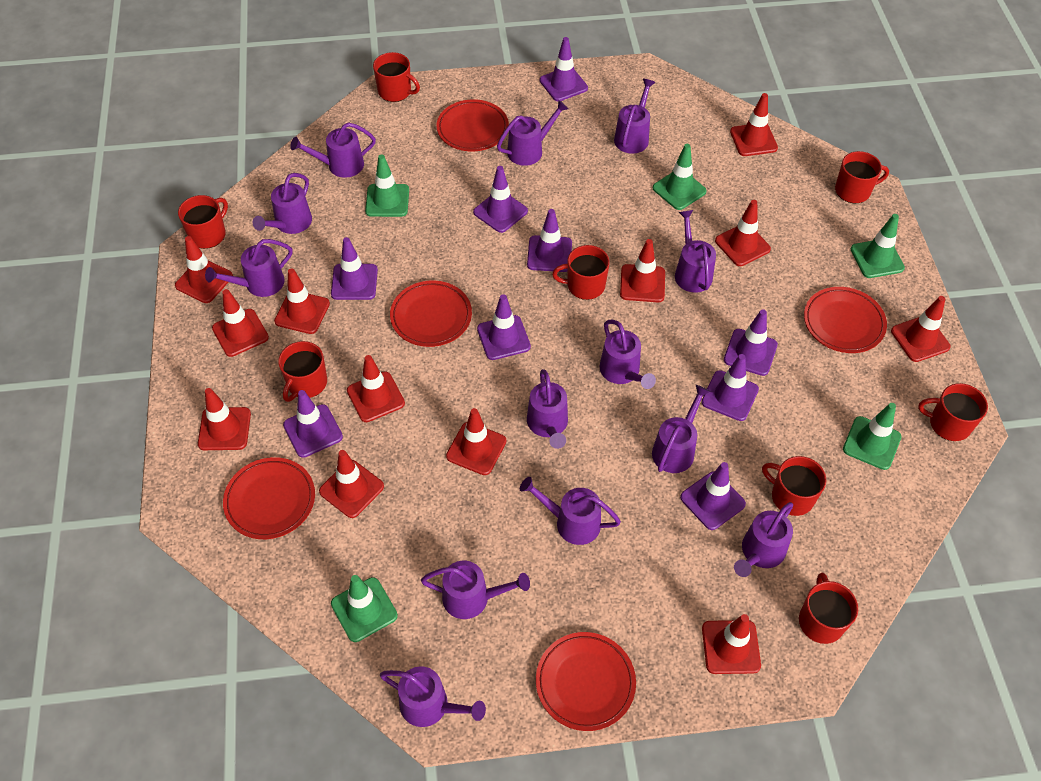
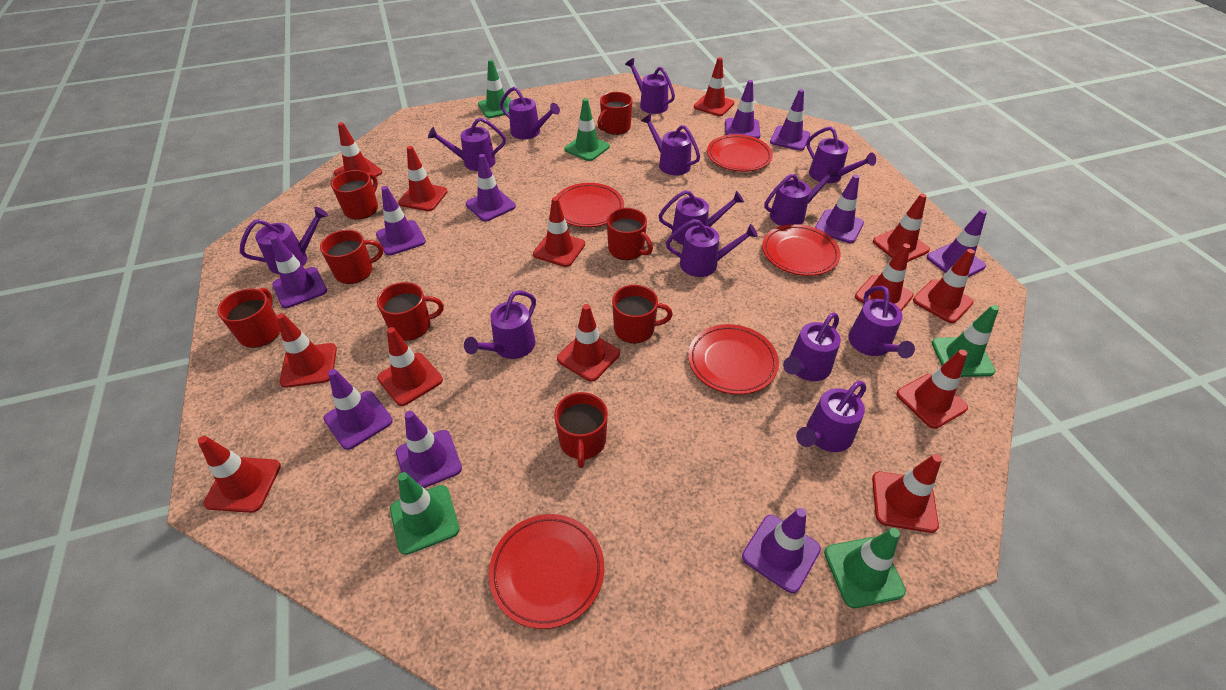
purple traffic cone: 9 -> 10
red traffic cone: 12 -> 13

